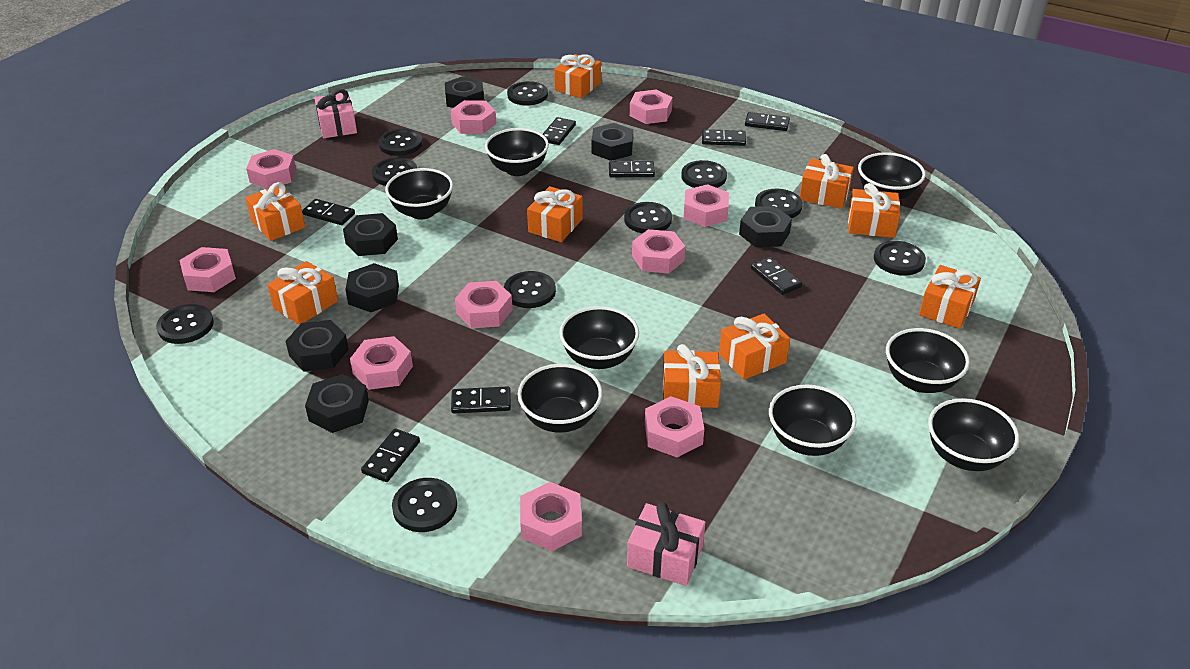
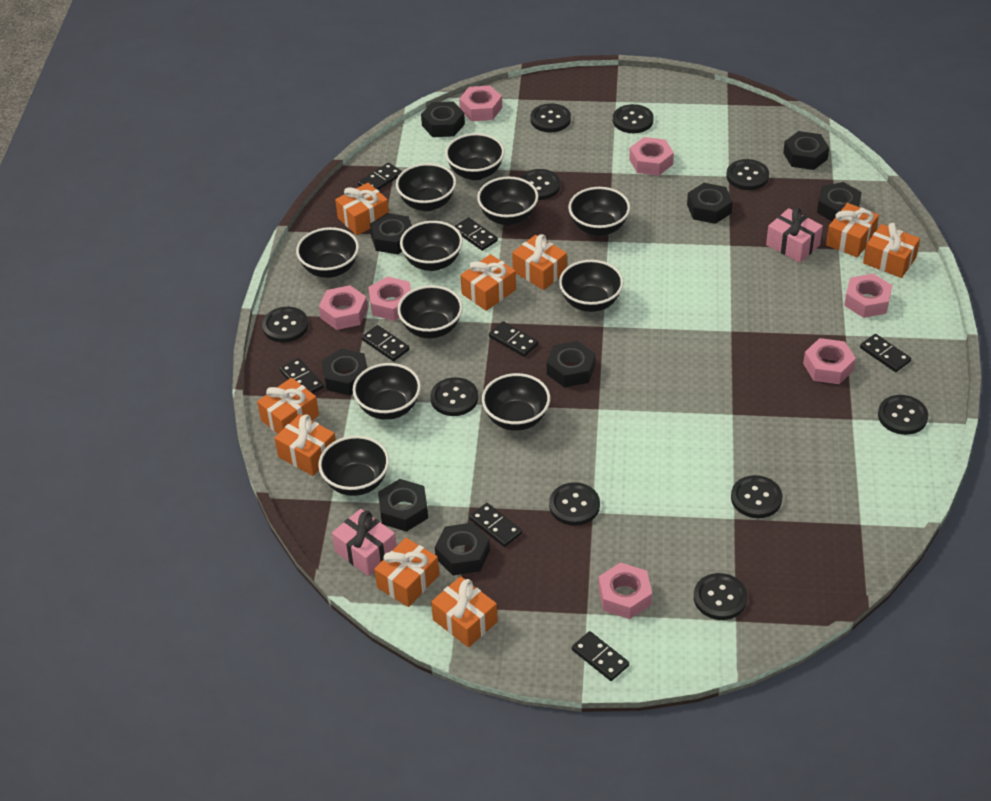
black bowl: 8 -> 11
black nut: 7 -> 9
pink nut: 10 -> 7

